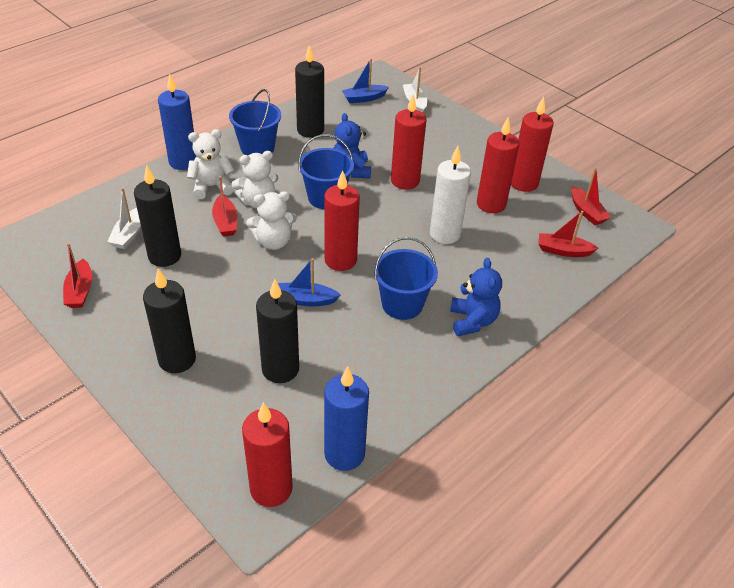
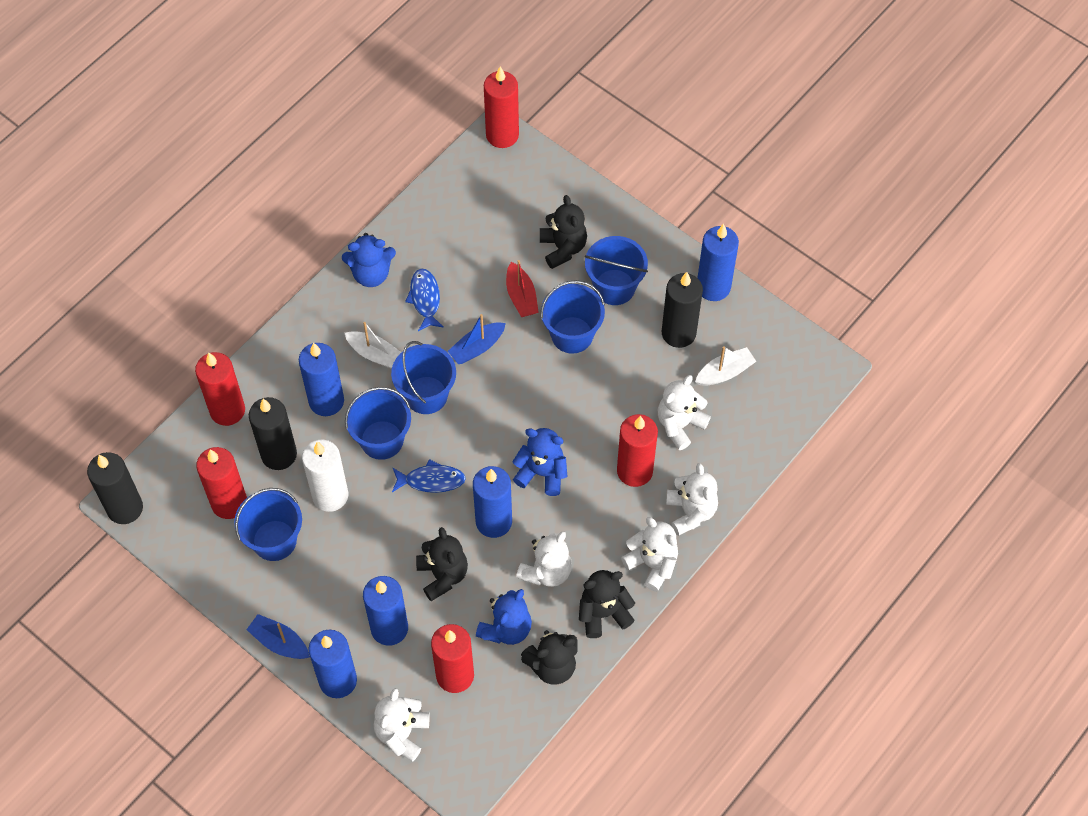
black candle: 4 -> 3
black teddy bear: 0 -> 4
blue bucket: 3 -> 5
blue candle: 2 -> 5
blue fish: 0 -> 2
blue teddy bear: 2 -> 3
red boat: 4 -> 1
white teddy bear: 3 -> 5

